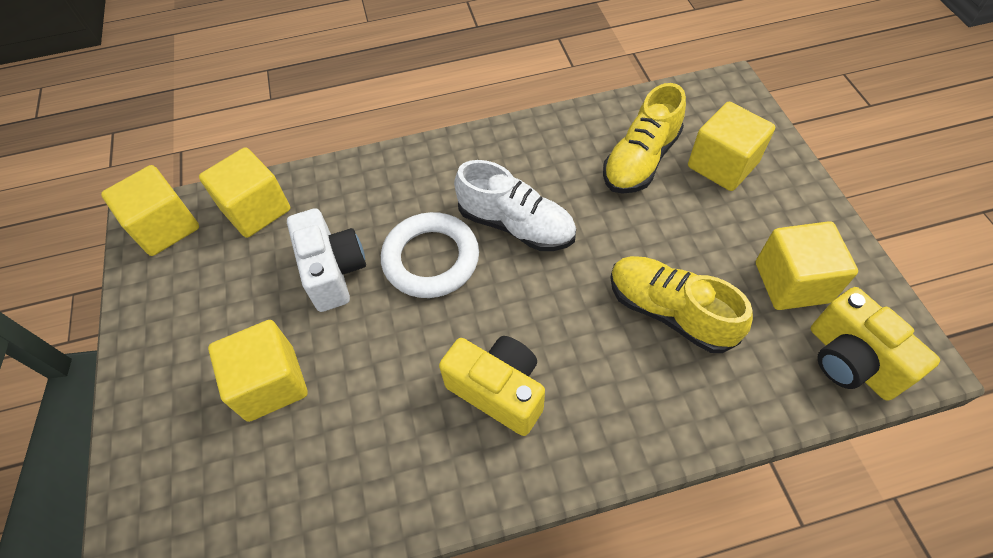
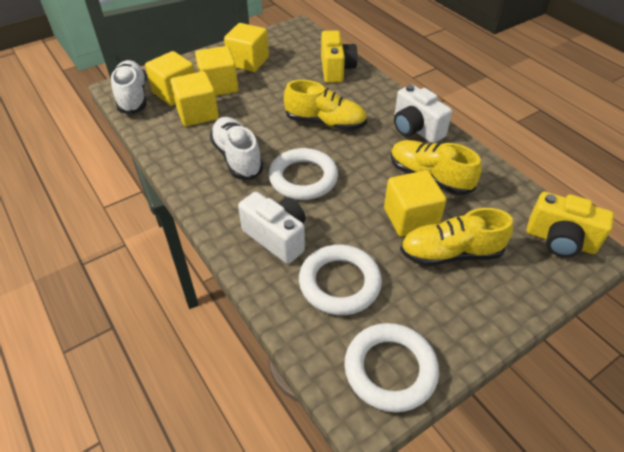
white camera: 1 -> 2
white ring: 1 -> 3
white shoe: 1 -> 2
yellow shoe: 2 -> 3

